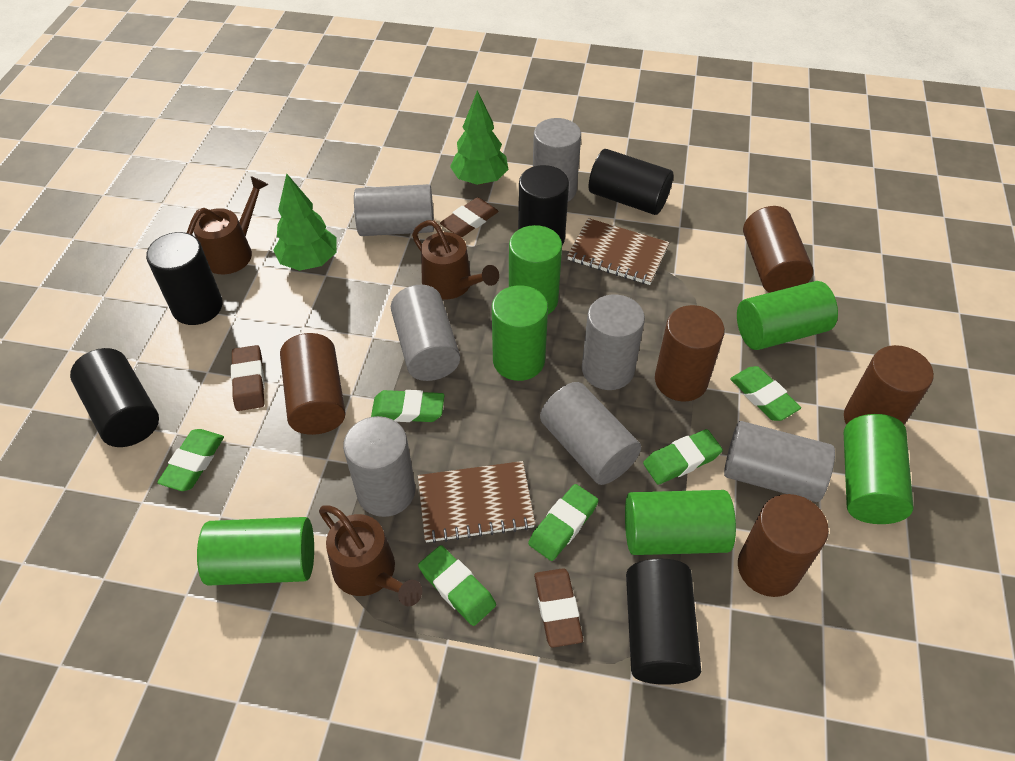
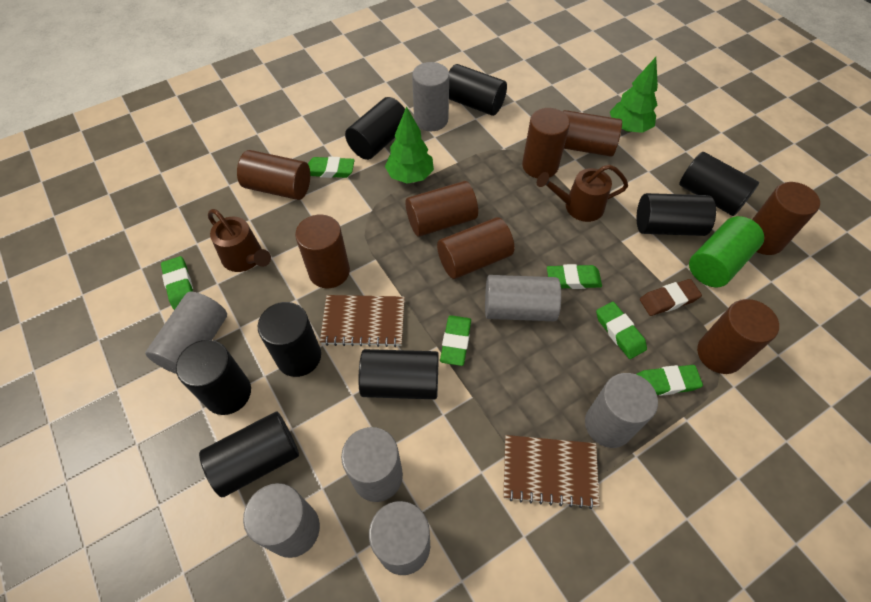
black cylinder: 5 -> 8
brown cylinder: 5 -> 8
brown eraser: 3 -> 1
brown watering can: 3 -> 2
green cylinder: 6 -> 1

